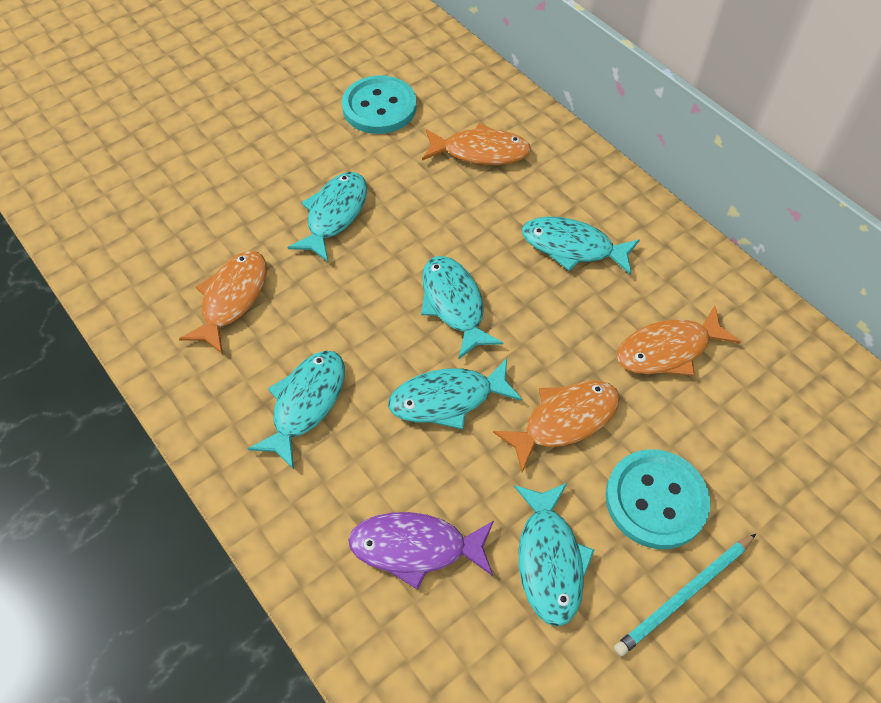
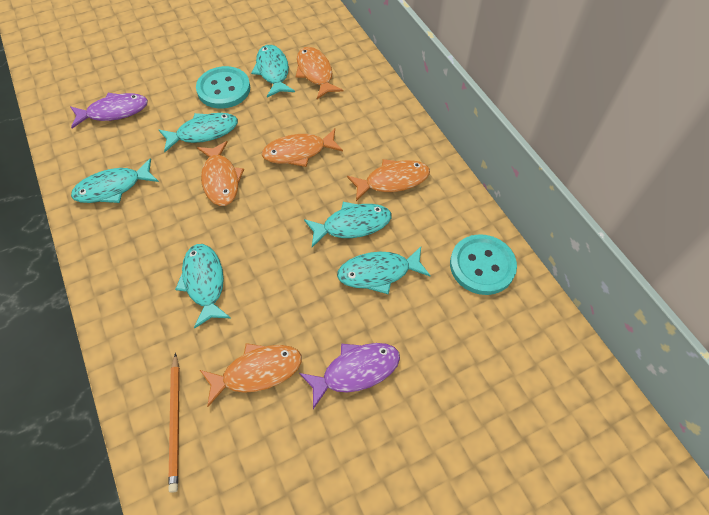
orange fish: 4 -> 5
orange pencil: 0 -> 1
purple fish: 1 -> 2
turquoise pencil: 1 -> 0

